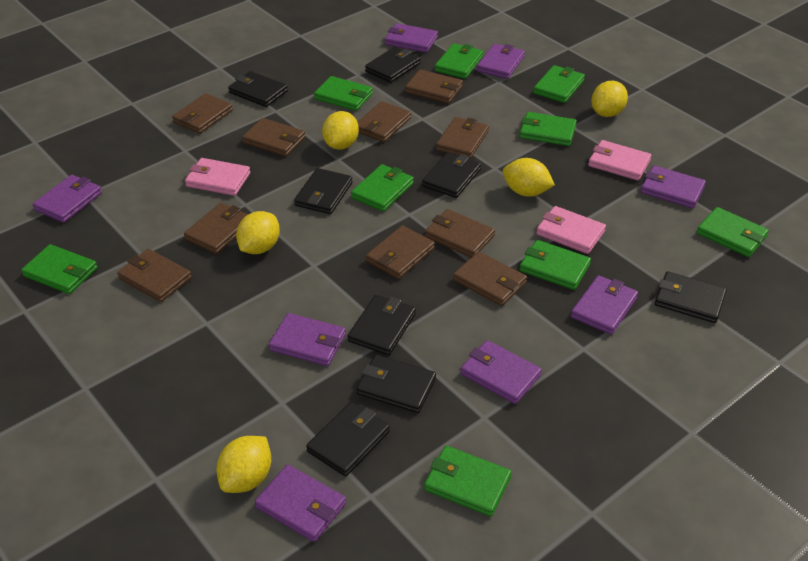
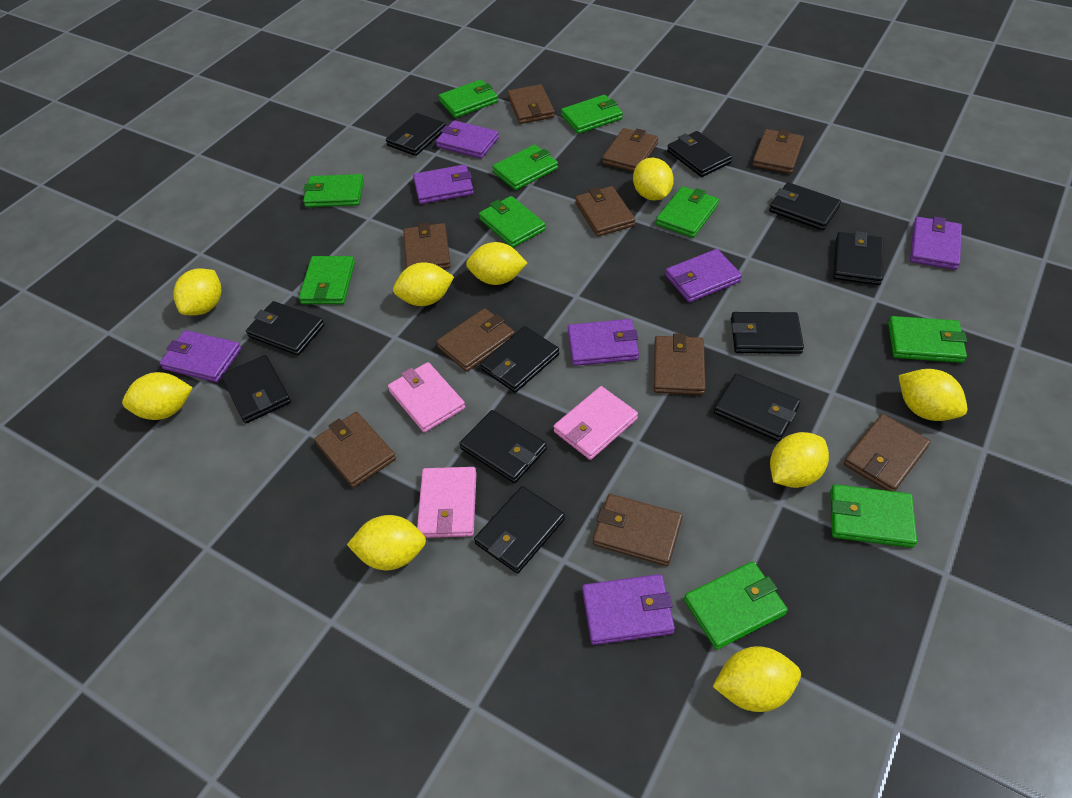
black wallet: 8 -> 11
green wallet: 9 -> 10
purple wallet: 8 -> 7
yellow lemon: 5 -> 9

